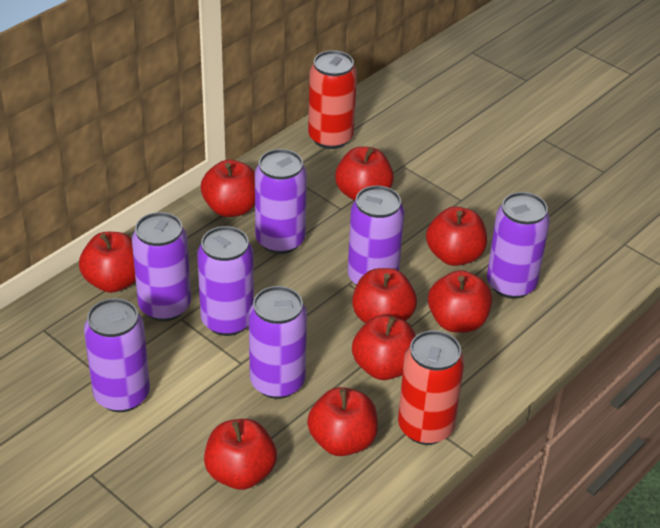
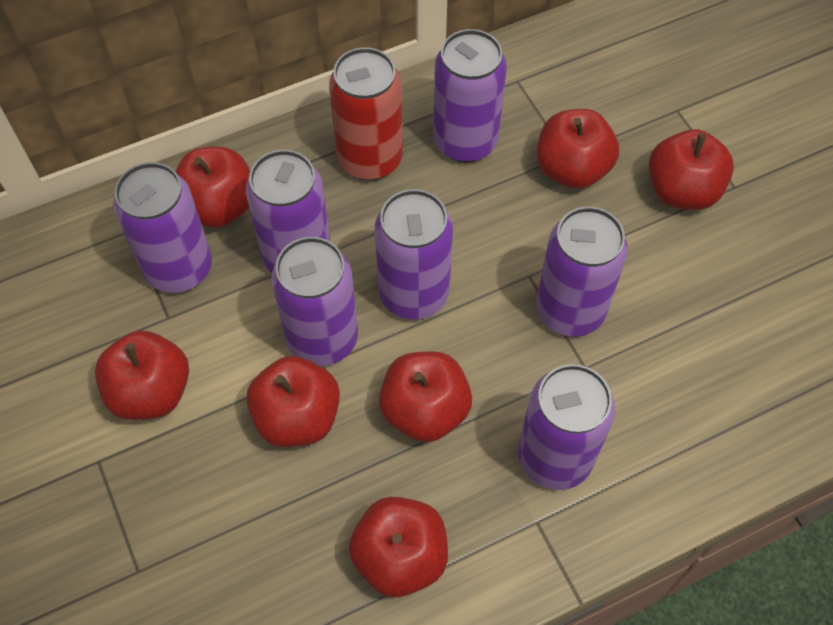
red apple: 9 -> 7
red can: 2 -> 1

